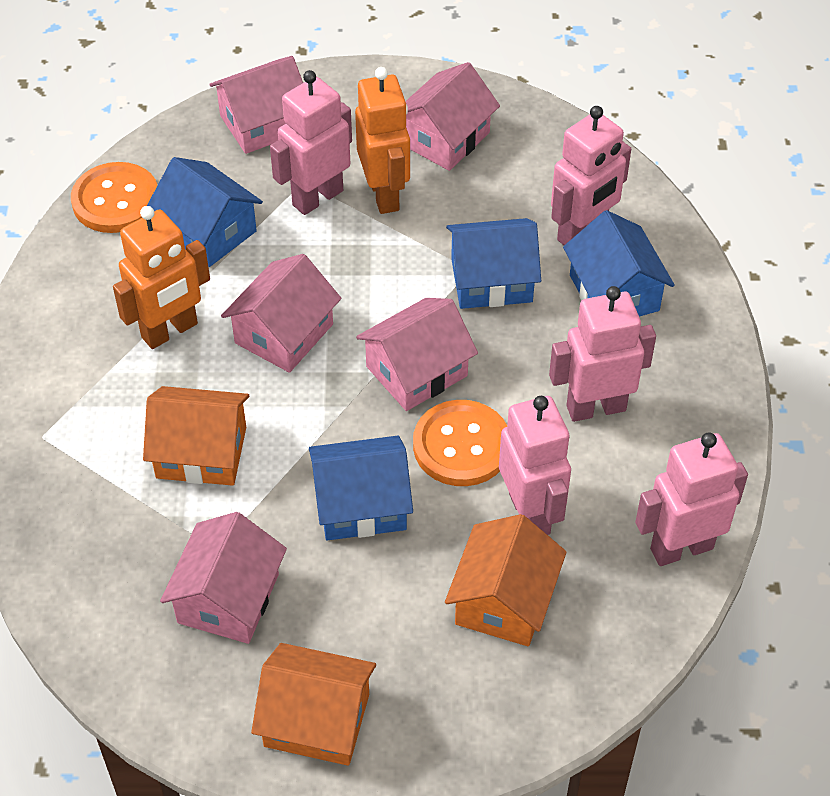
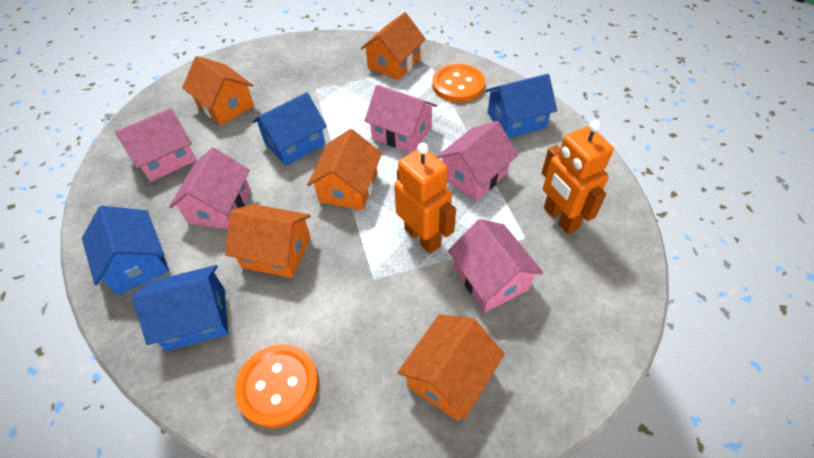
orange house: 3 -> 5
pink robot: 5 -> 0

